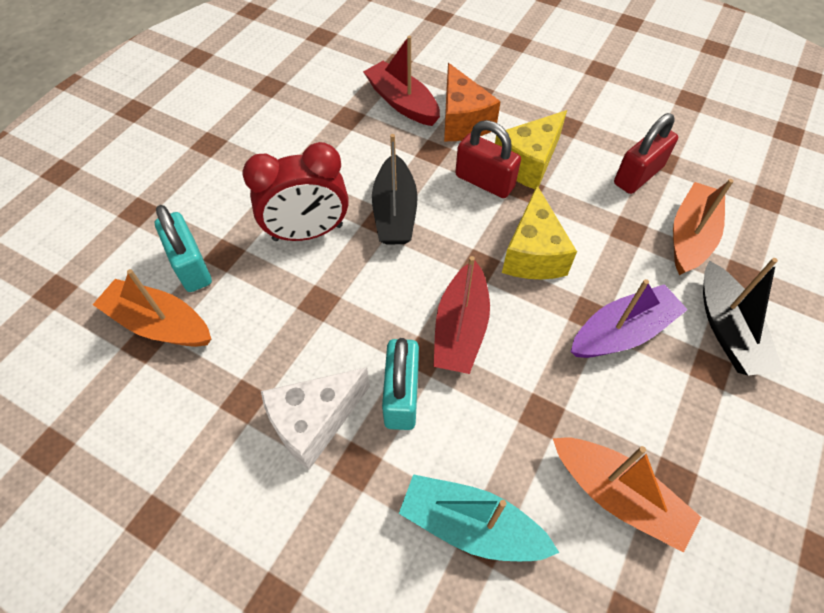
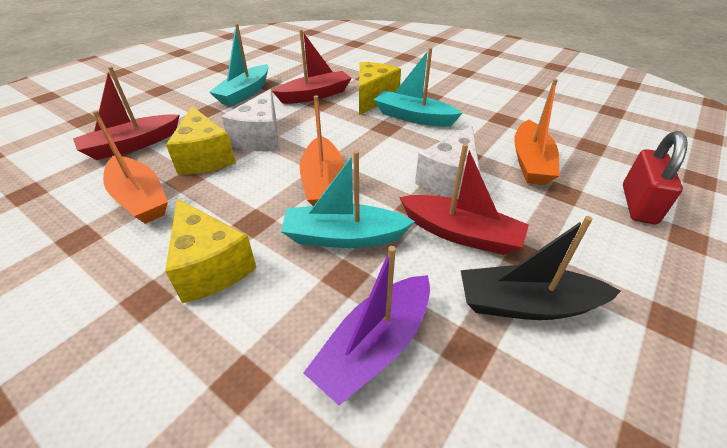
black boat: 2 -> 1
orange cheese: 1 -> 0
red boat: 2 -> 3
red clock: 1 -> 0
red padlock: 2 -> 1
turquoise boat: 1 -> 3
turquoise padlock: 2 -> 0
white cheese: 1 -> 2
yellow cheese: 2 -> 3

